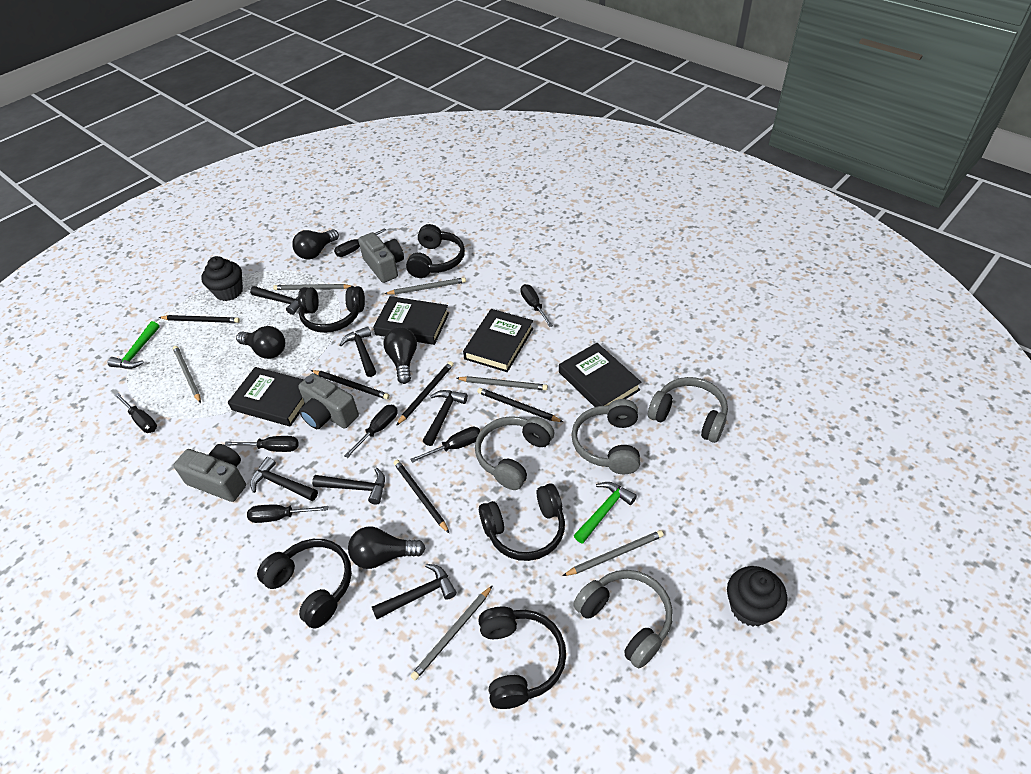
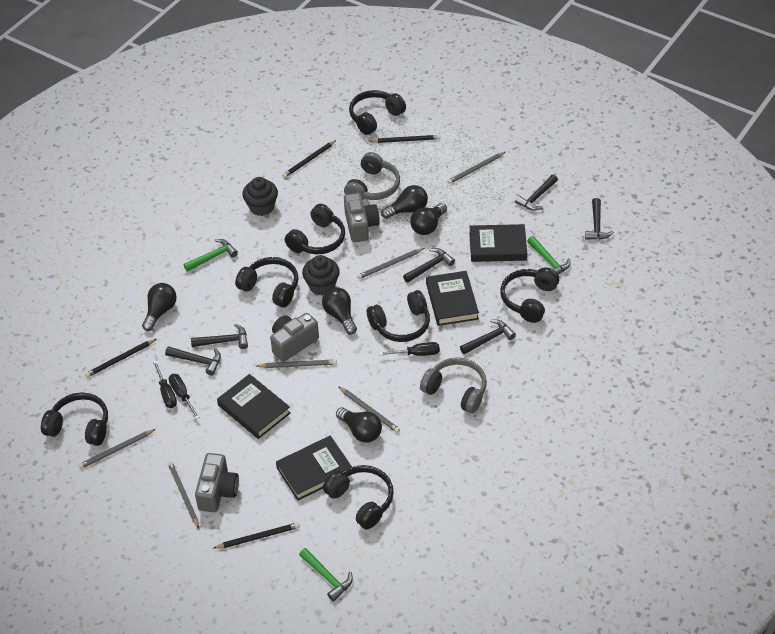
black headphones: 5 -> 7
black light bulb: 4 -> 5
black pencil: 5 -> 4
black screwdriver: 7 -> 3
green hammer: 2 -> 3
grey headphones: 4 -> 2

